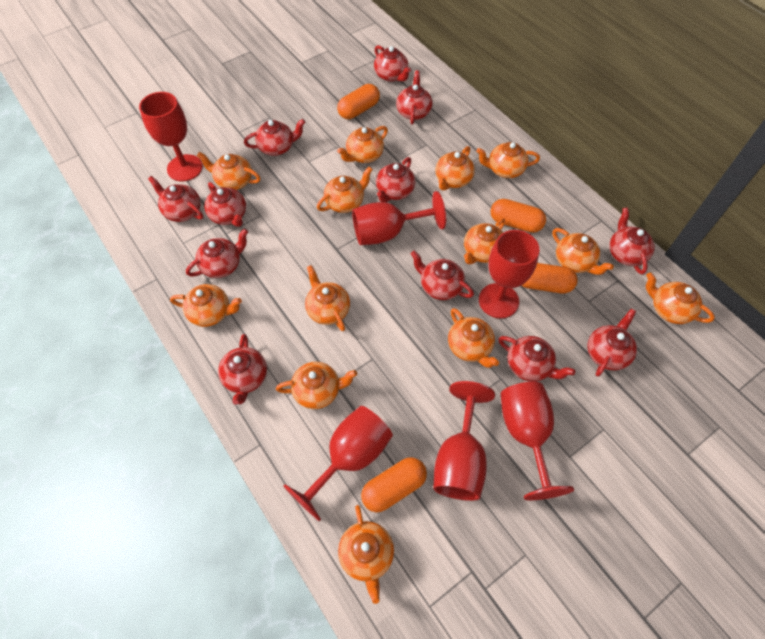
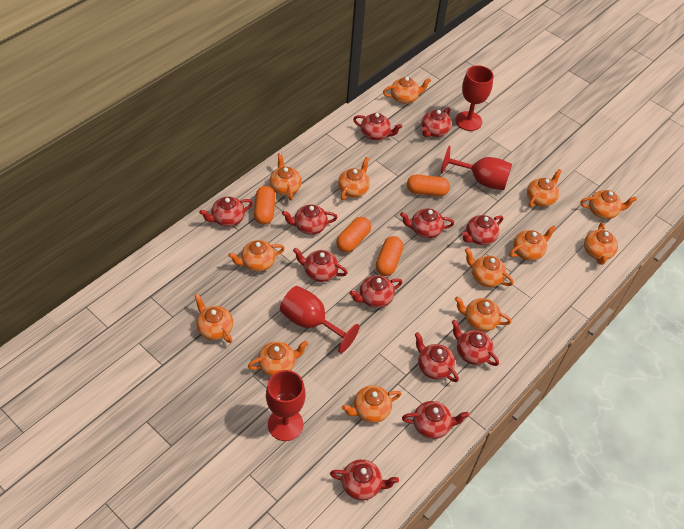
red goblet: 6 -> 4

